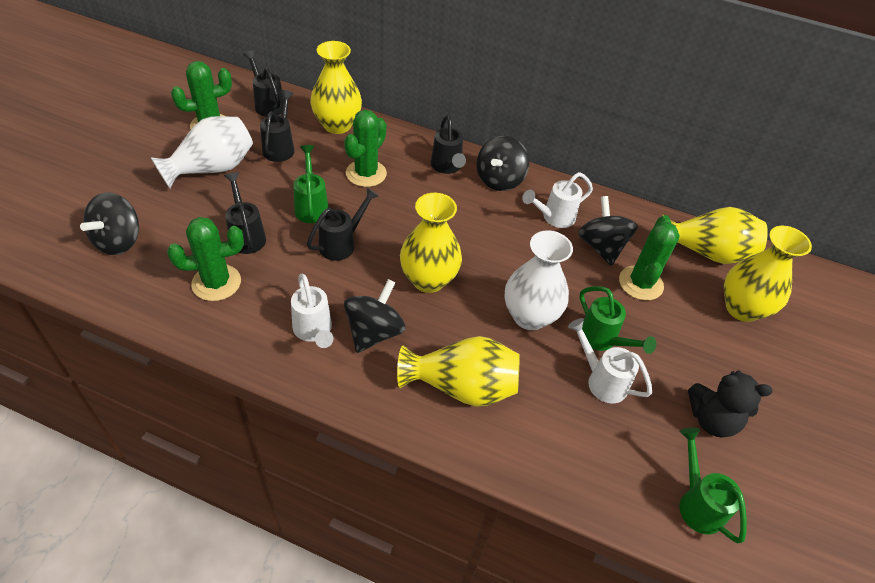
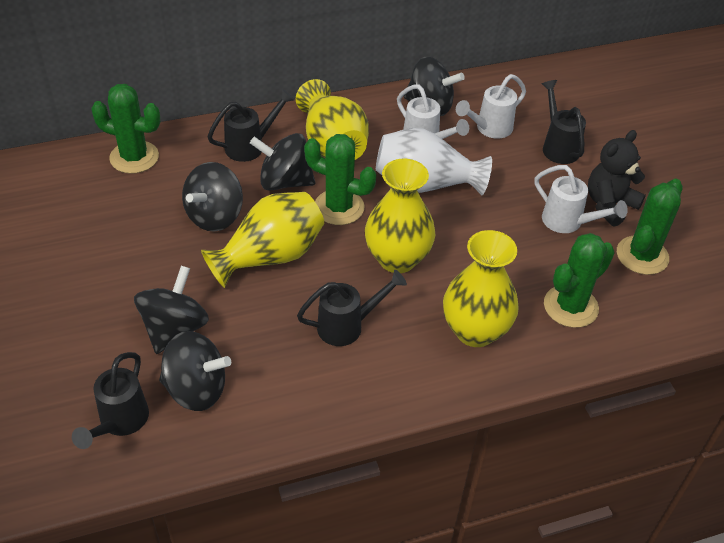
black spinning top: 4 -> 5
black watering can: 5 -> 4
green watering can: 3 -> 0
white vase: 2 -> 1
yellow vase: 5 -> 4

